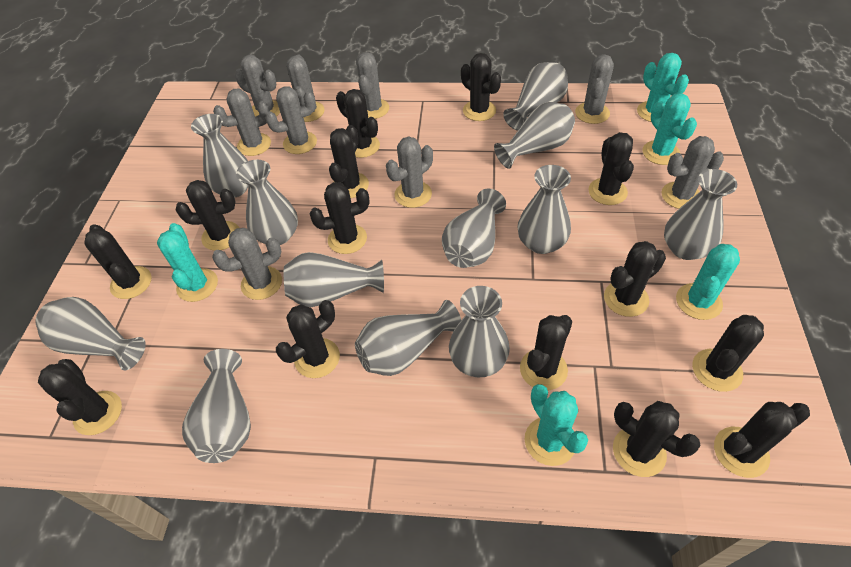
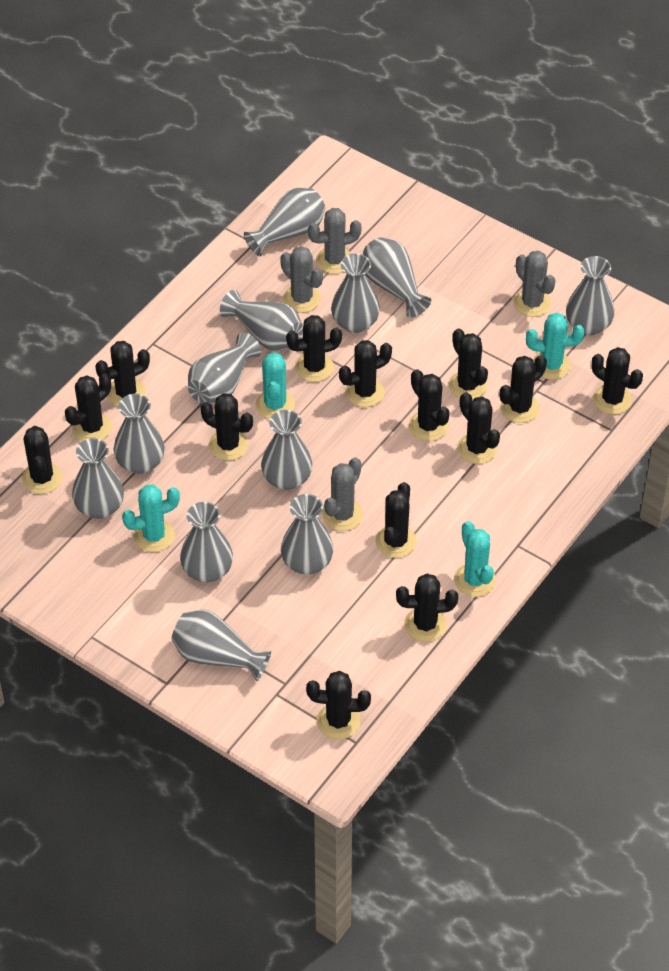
grey cactus: 9 -> 4
turquoise cactus: 5 -> 4

